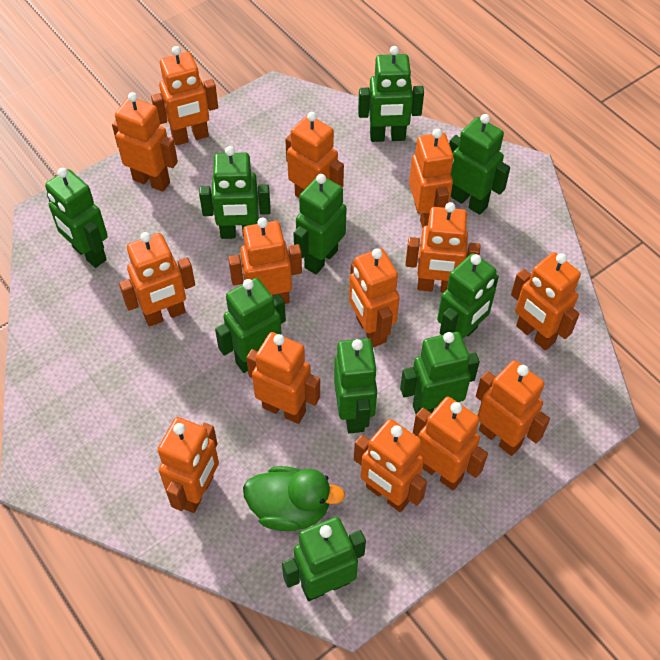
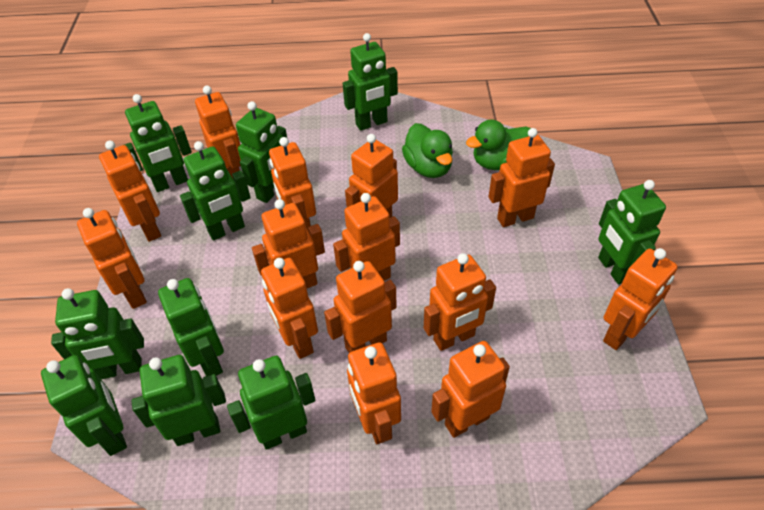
green duck: 1 -> 2

